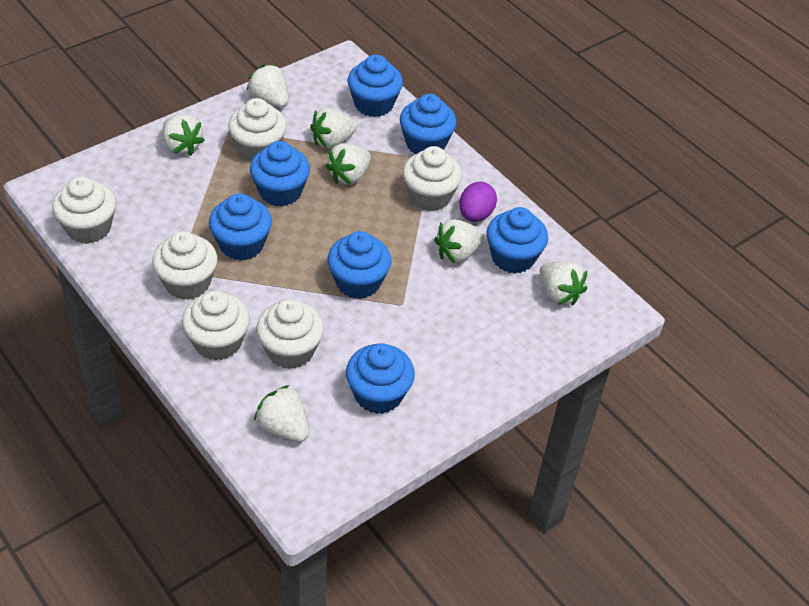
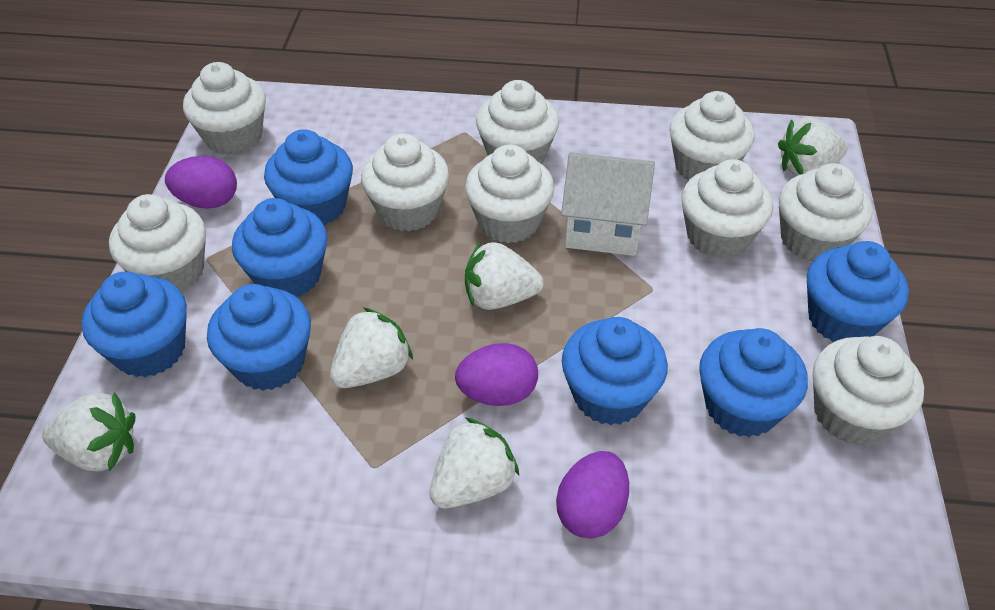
purple egg: 1 -> 3
white cupcake: 6 -> 9
white house: 0 -> 1
white strawberry: 7 -> 5

